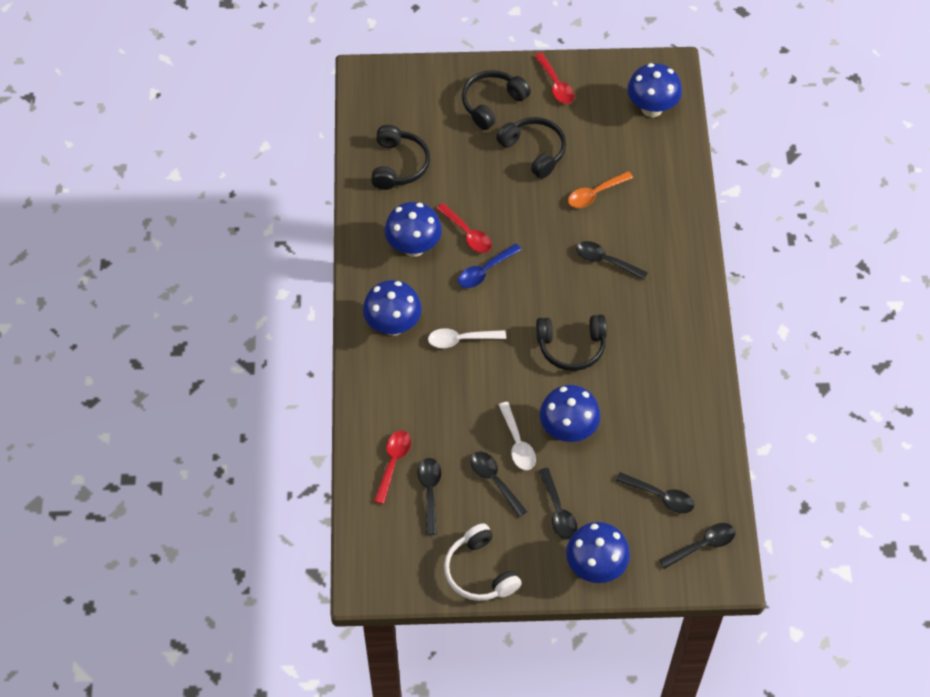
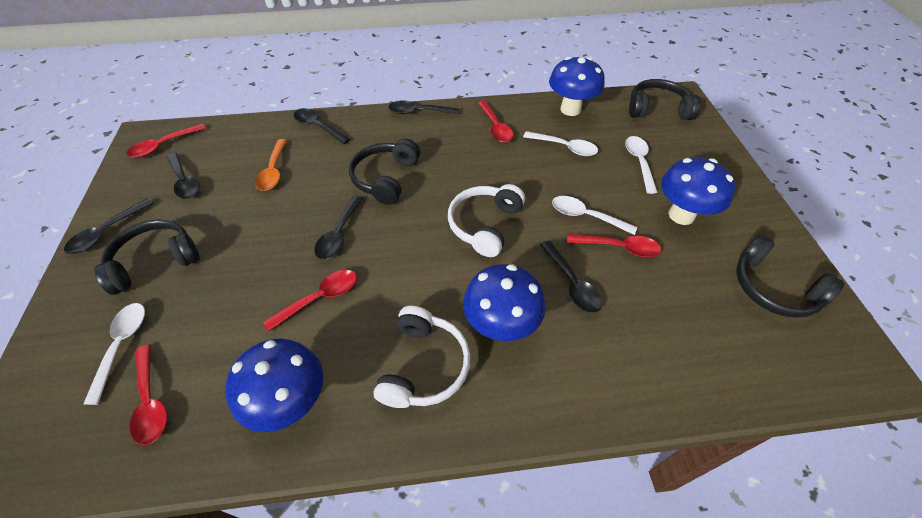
blue mushroom: 5 -> 4
blue spoon: 1 -> 0
red spoon: 3 -> 5
white headphones: 1 -> 2
white spoon: 2 -> 4

